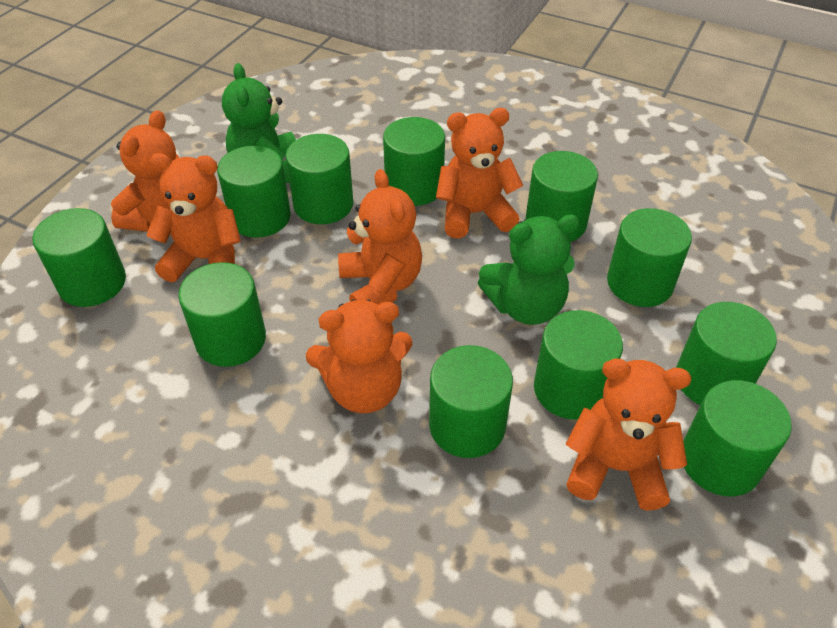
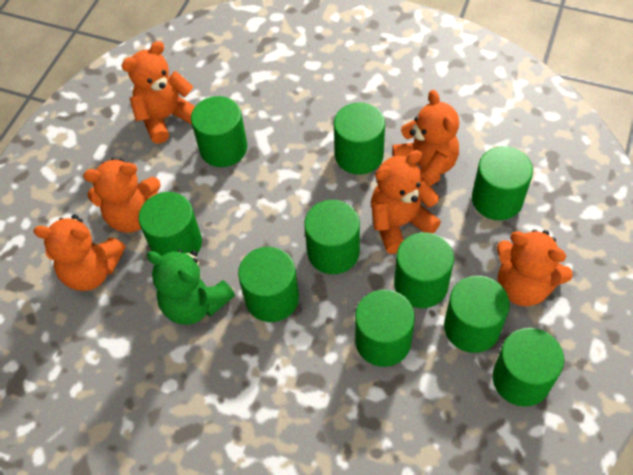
green cylinder: 11 -> 10
green teddy bear: 2 -> 1

